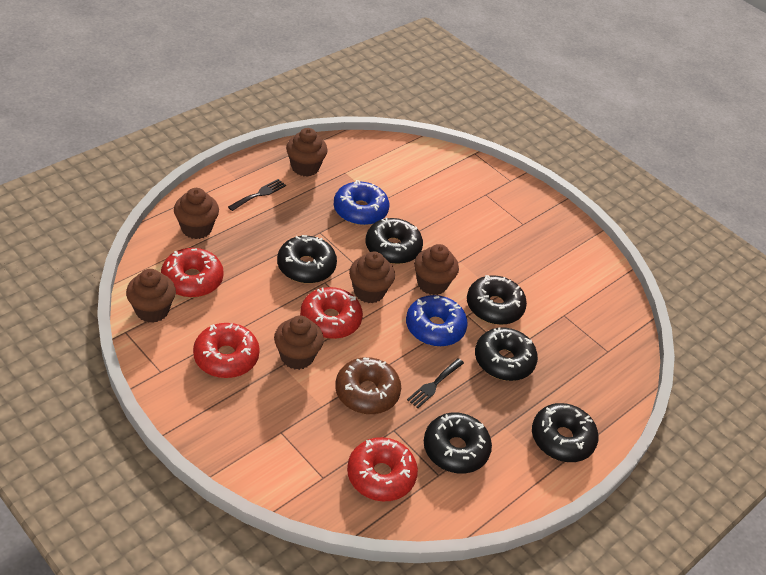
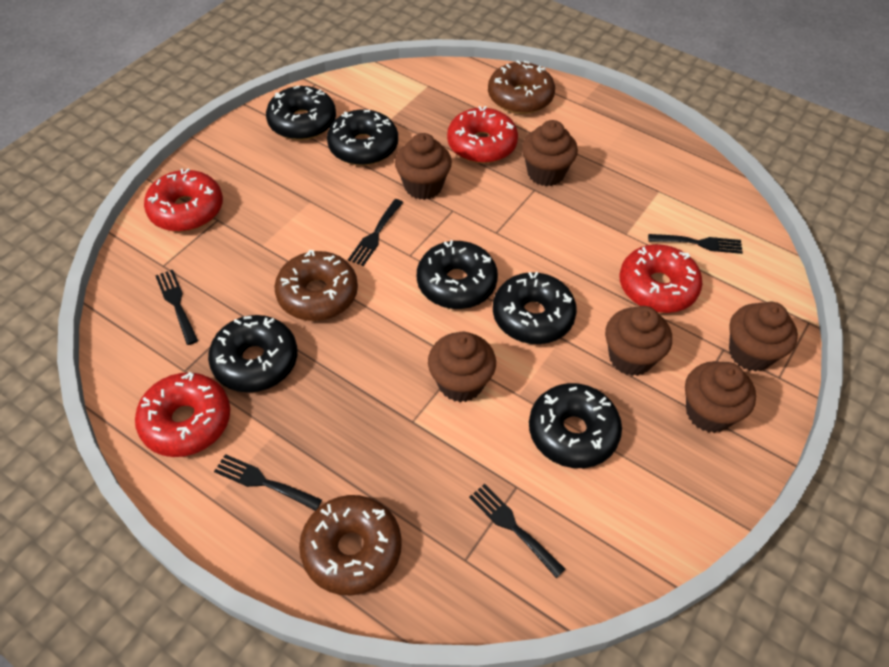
black fork: 2 -> 5
blue donut: 2 -> 0
brown donut: 1 -> 3

